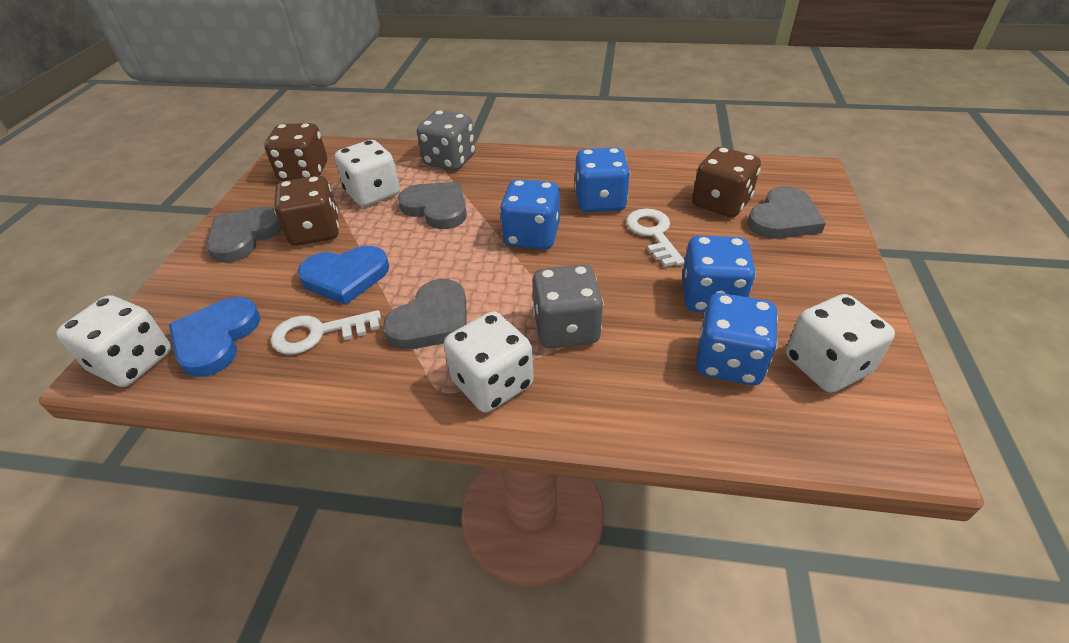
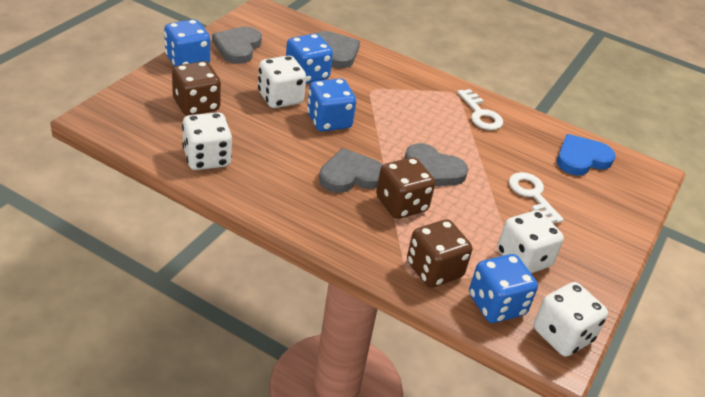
blue heart: 2 -> 1
grey dice: 2 -> 0

